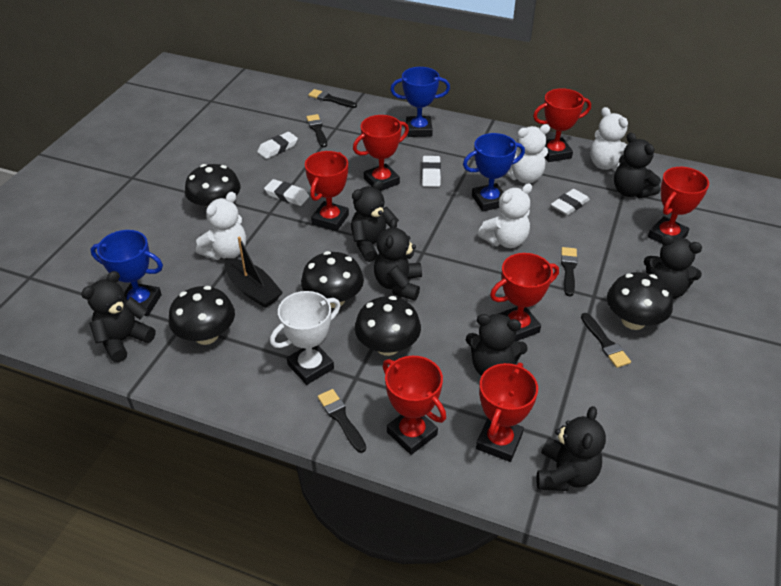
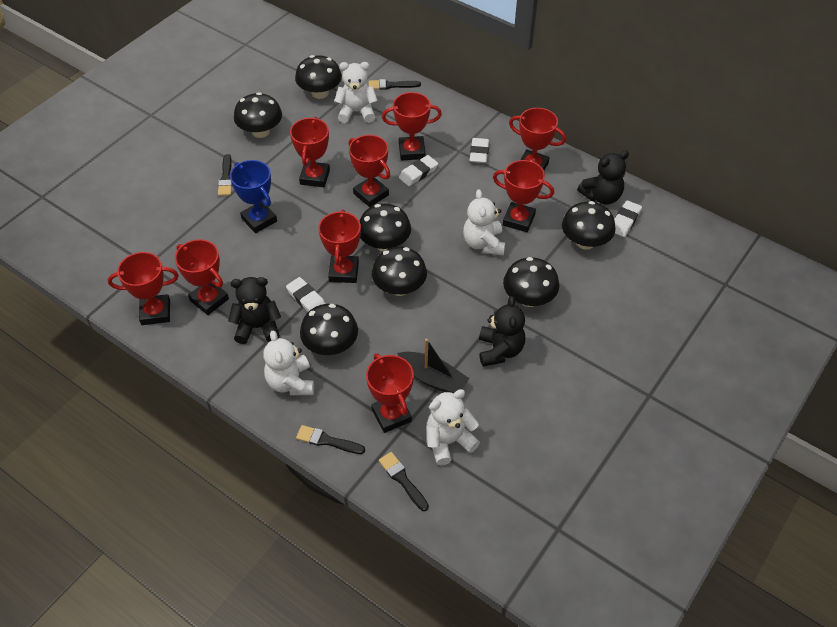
black brush: 5 -> 4
black mushroom: 5 -> 7
black teddy bear: 7 -> 3
blue trophy: 3 -> 1
red trophy: 7 -> 9
white trophy: 1 -> 0

